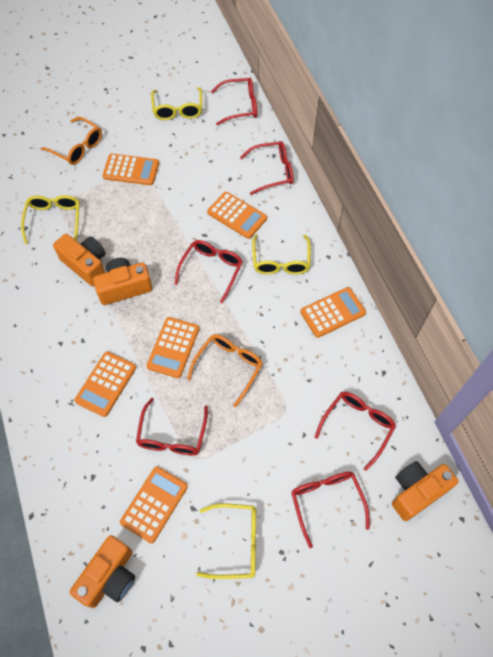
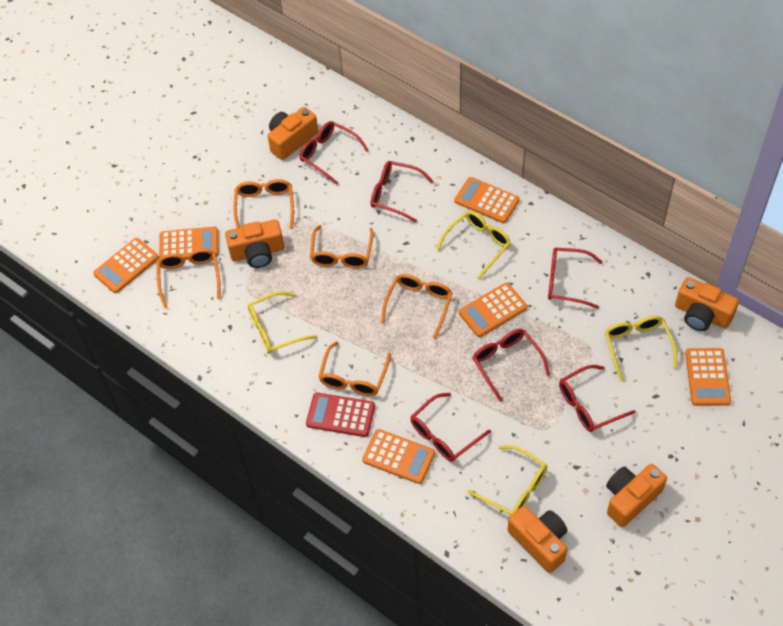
orange camera: 4 -> 5
orange glasses: 2 -> 5
red calculator: 0 -> 1

